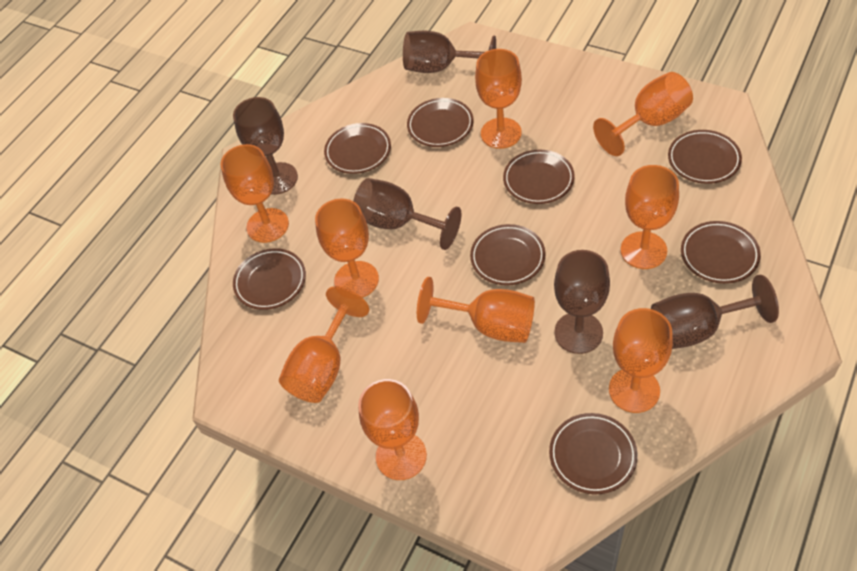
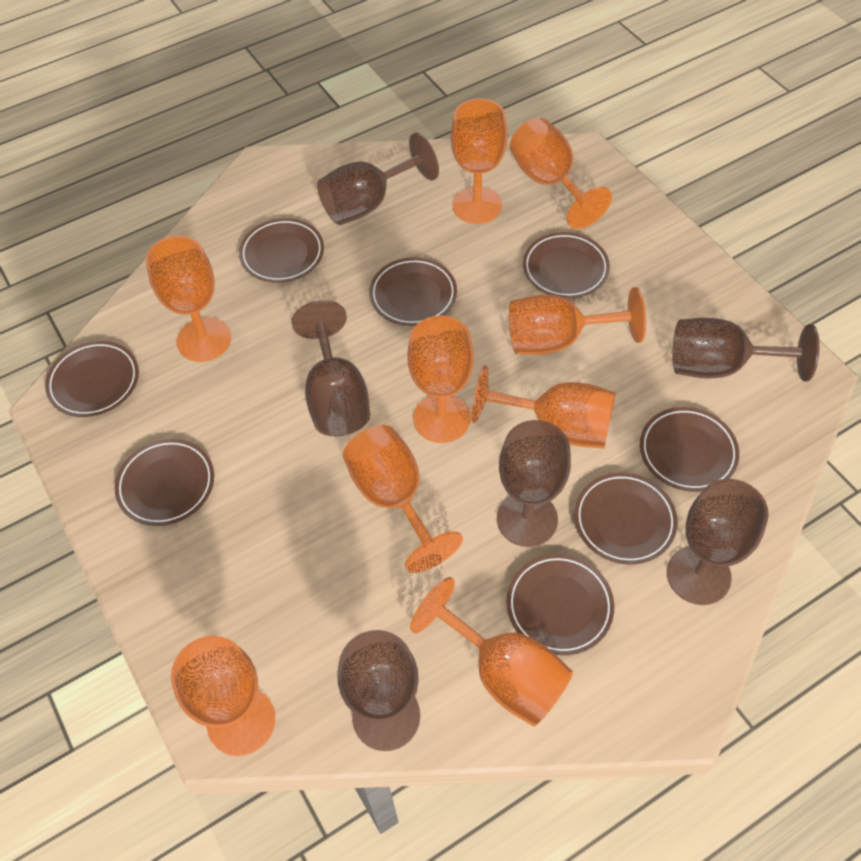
brown goblet: 5 -> 6

